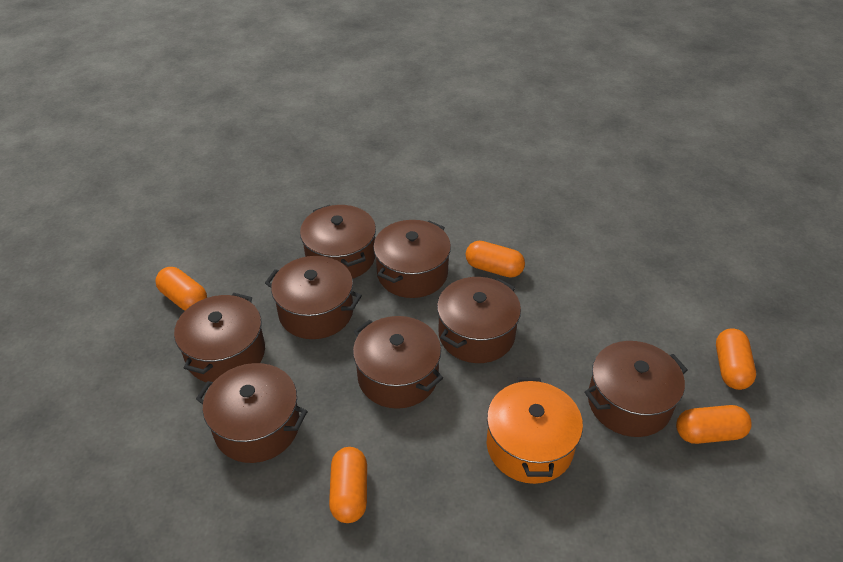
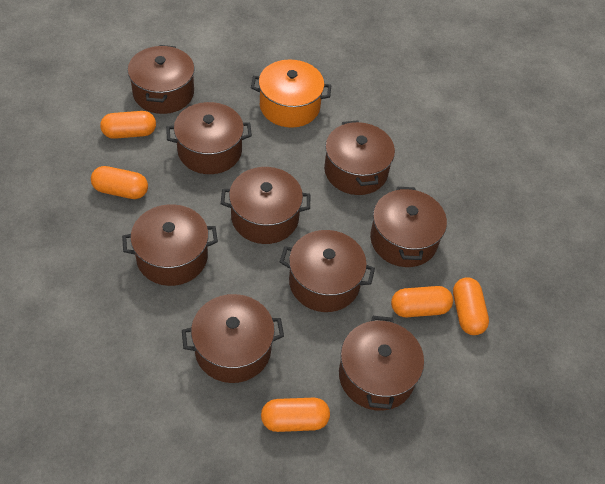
brown pot: 8 -> 9

